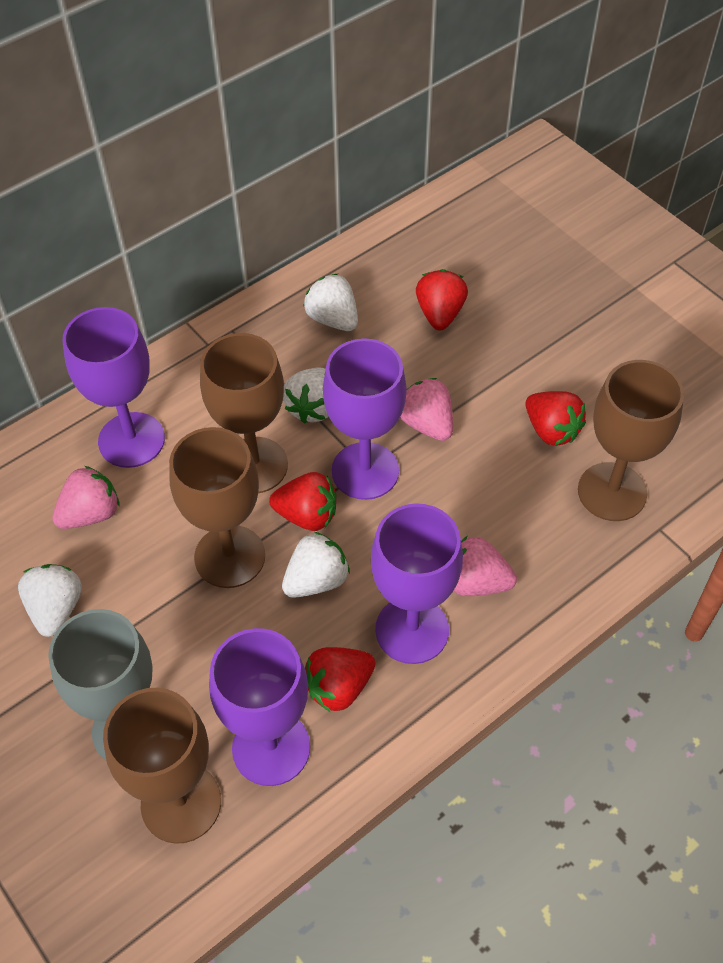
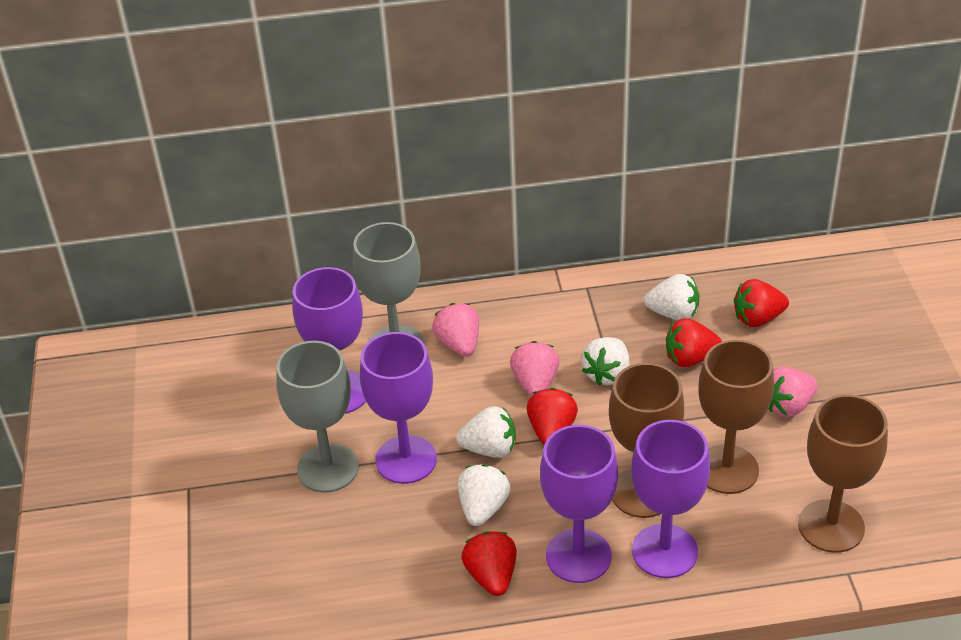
brown goblet: 4 -> 3
grey goblet: 1 -> 2

